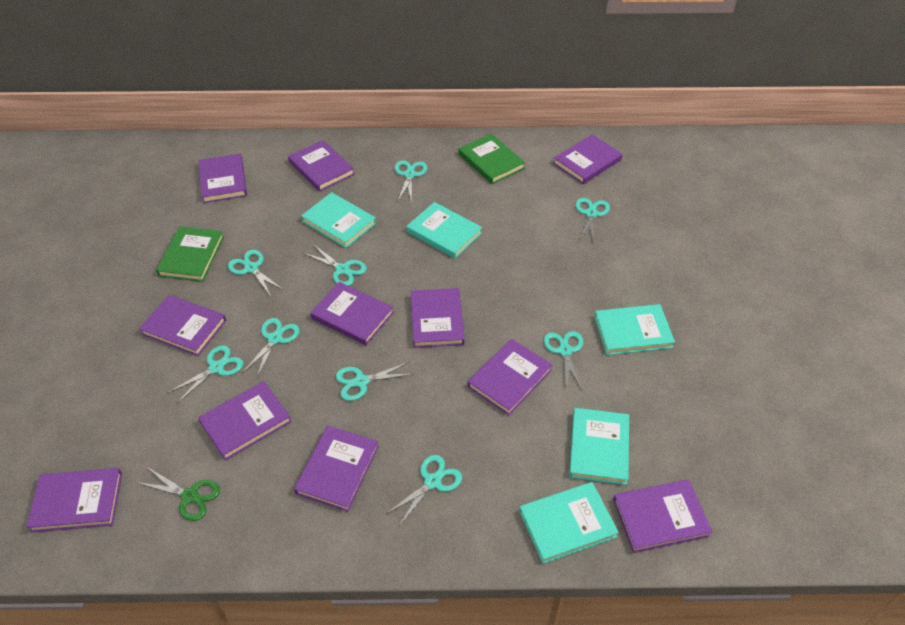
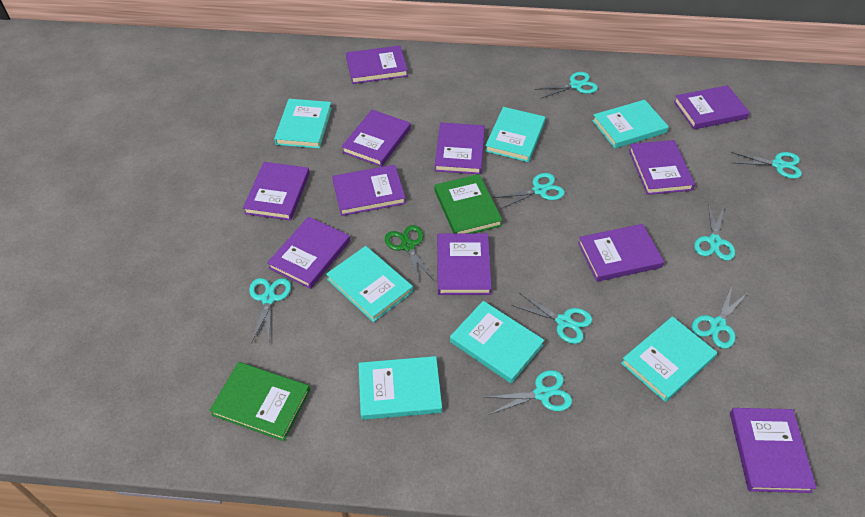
turquoise book: 5 -> 7
turquoise scissors: 9 -> 8

